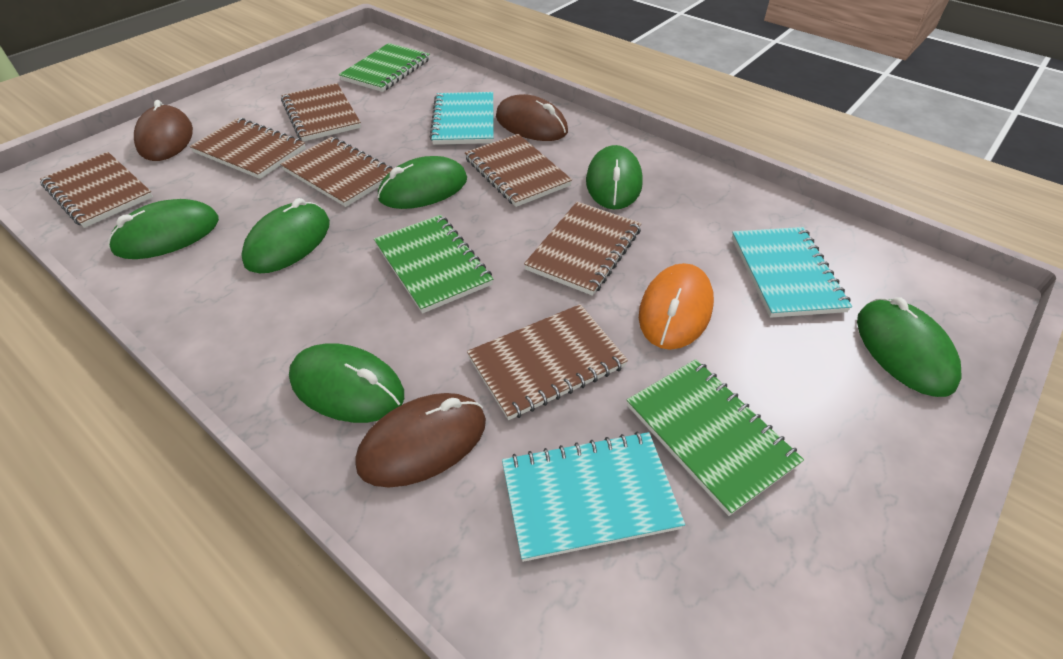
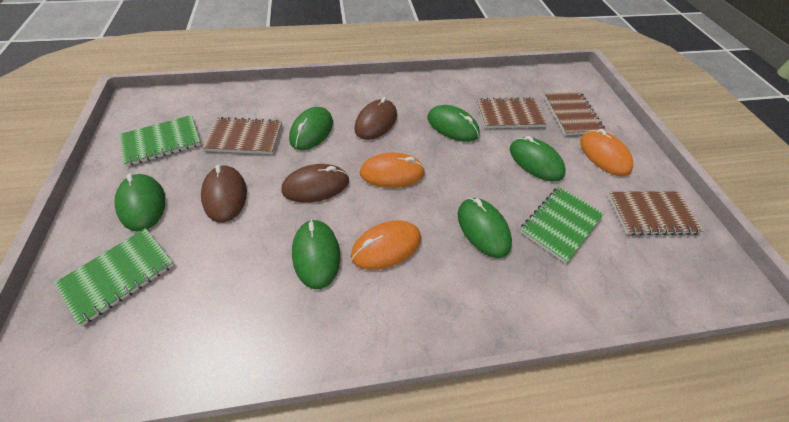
brown notebook: 7 -> 4
orange mouse: 1 -> 3
turquoise notebook: 3 -> 0

